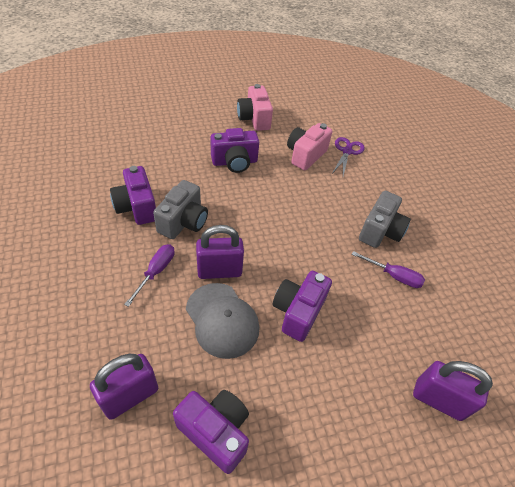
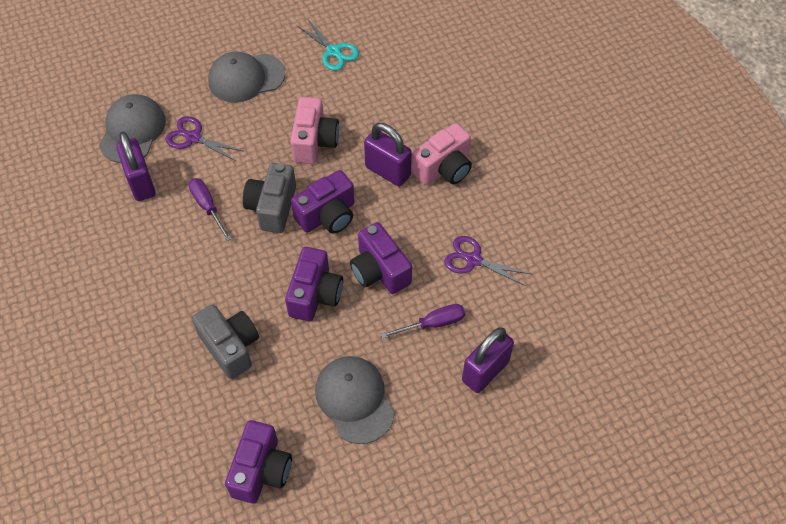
grey cap: 1 -> 3
purple scissors: 1 -> 2
turquoise scissors: 0 -> 1

